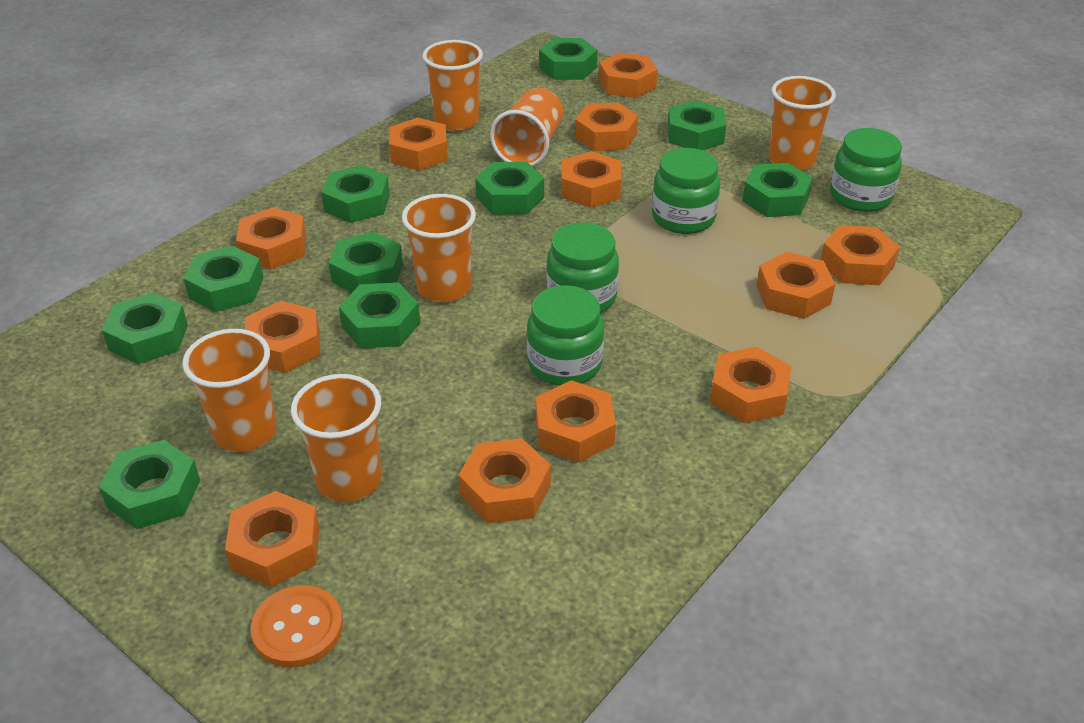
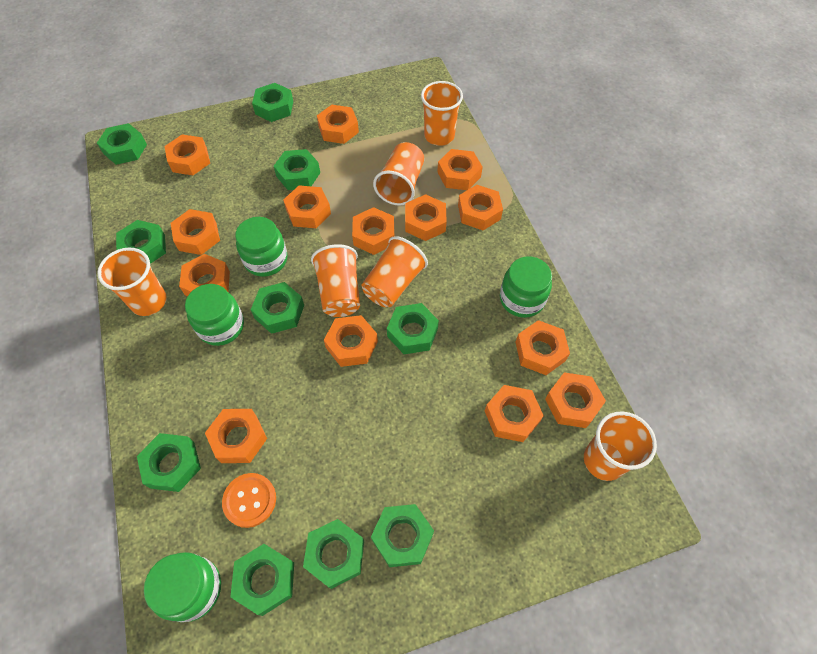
orange nut: 12 -> 14

